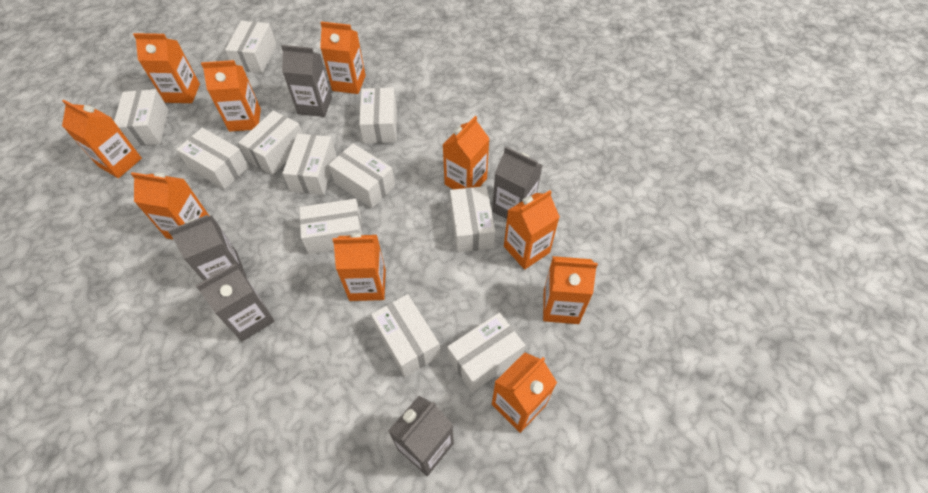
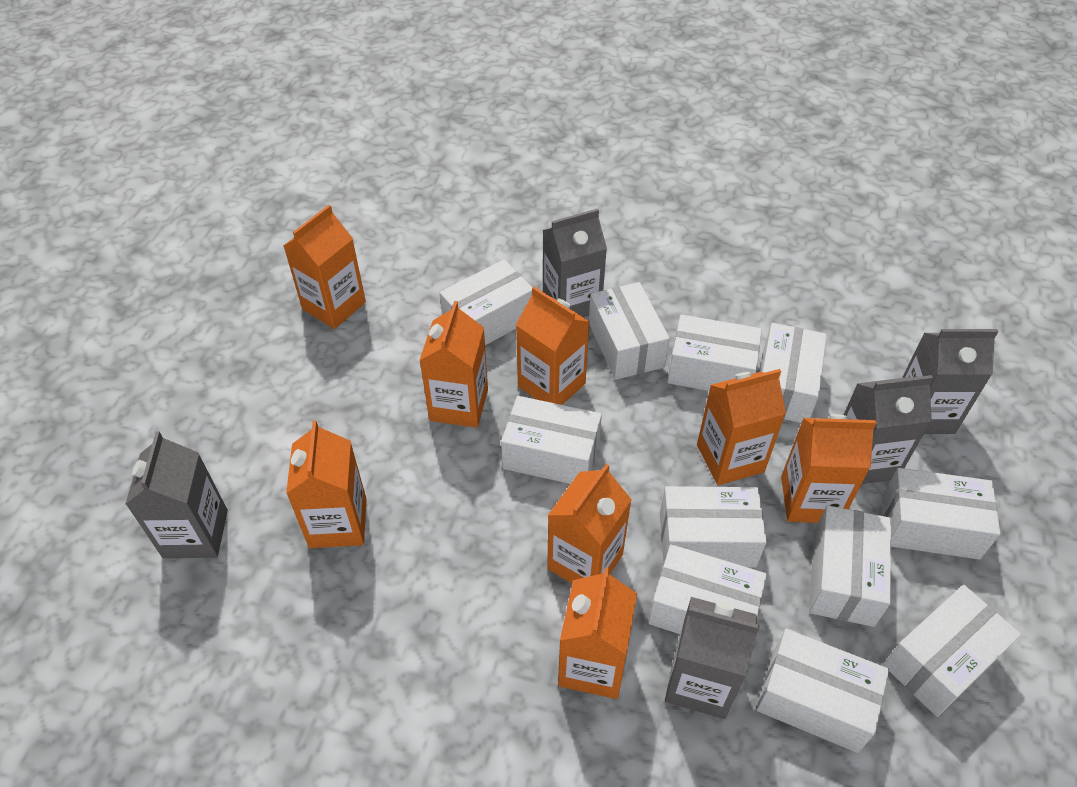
orange carton: 10 -> 8

